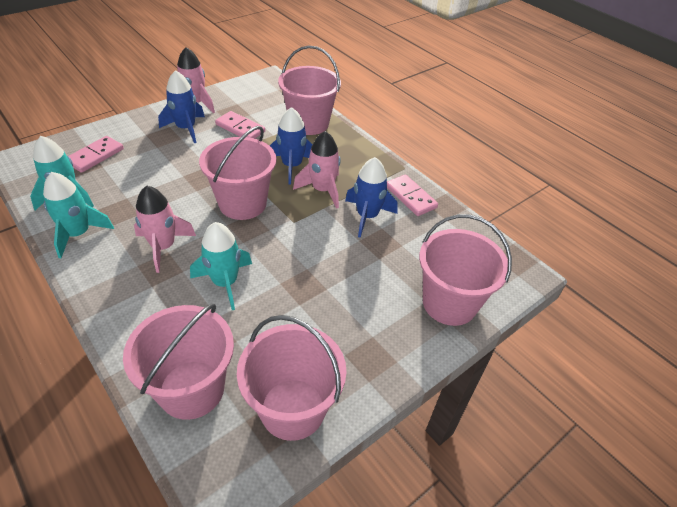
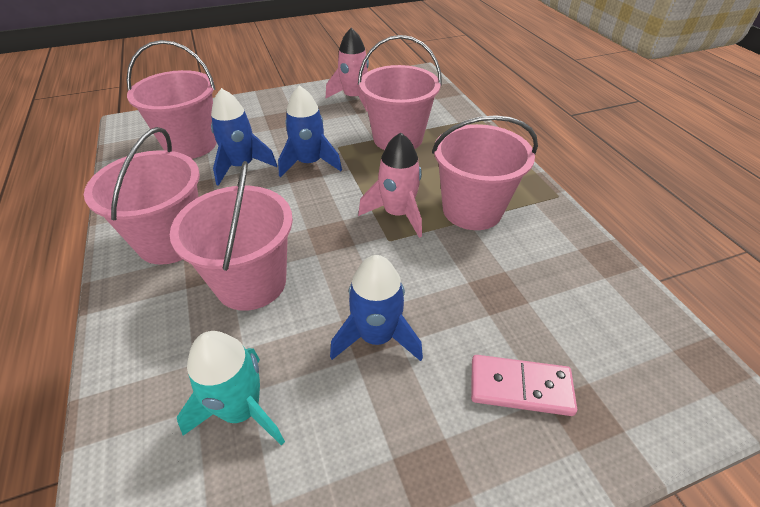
pink domino: 3 -> 1
pink rocket: 3 -> 2
turquoise rocket: 3 -> 1

